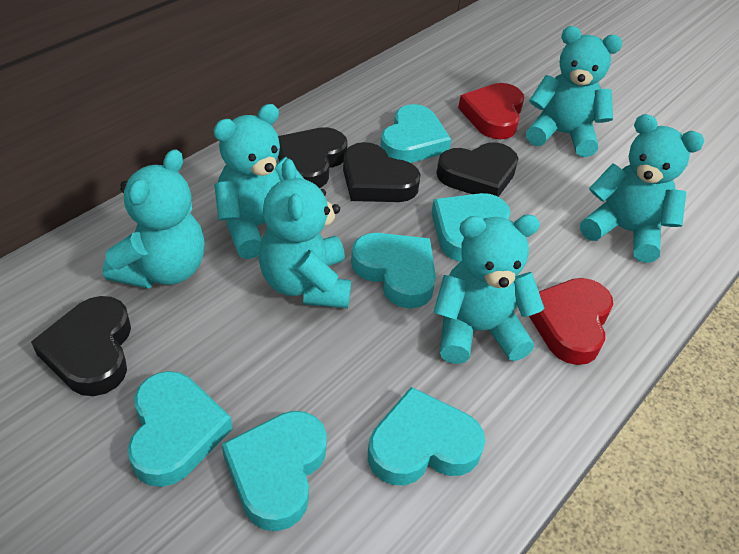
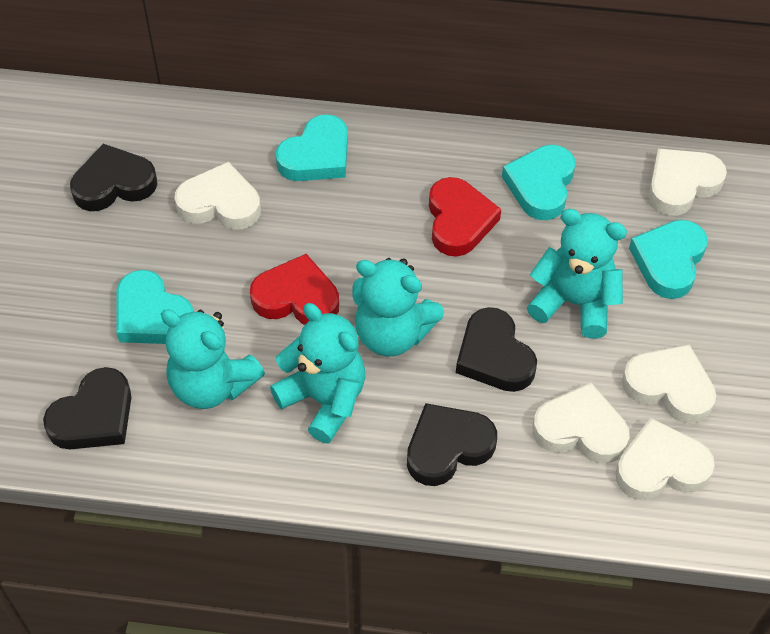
turquoise heart: 6 -> 4
turquoise teddy bear: 6 -> 4
white heart: 0 -> 5

